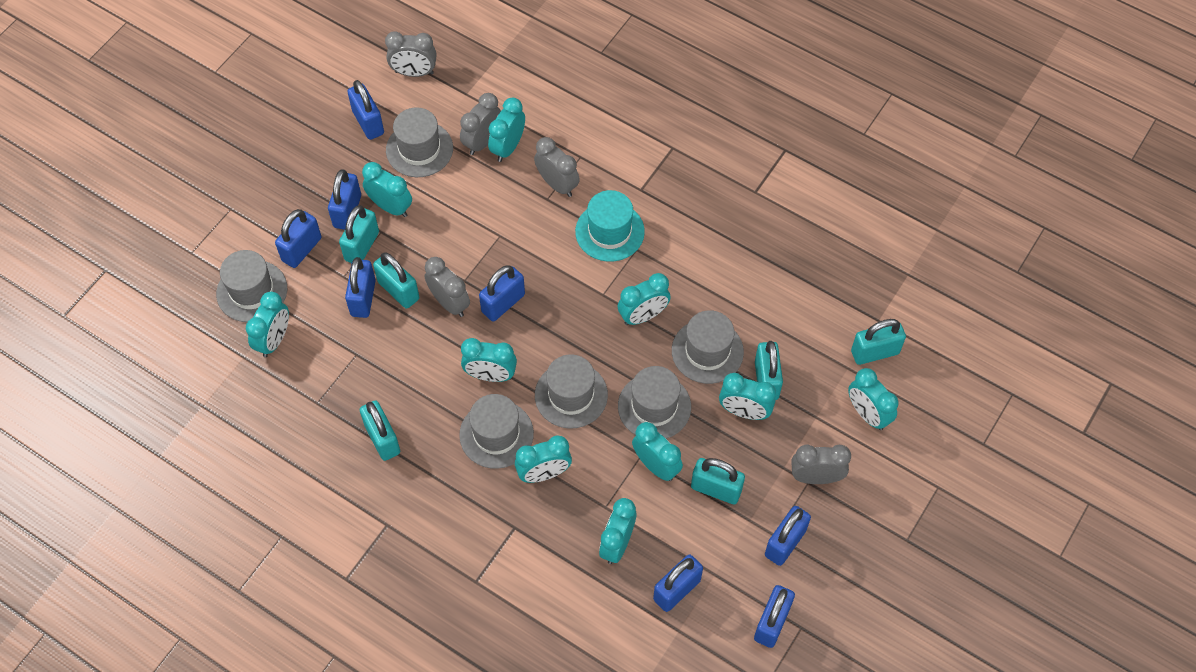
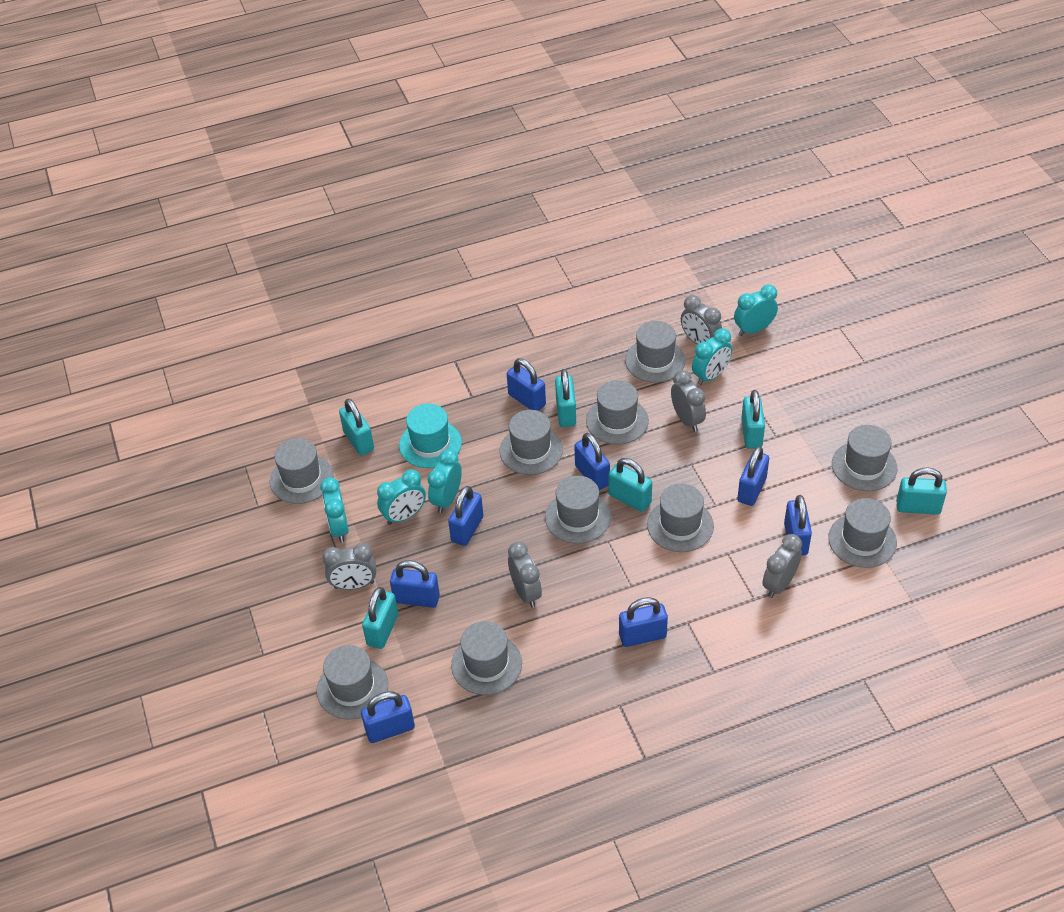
grey hat: 6 -> 10
turquoise clock: 10 -> 5

